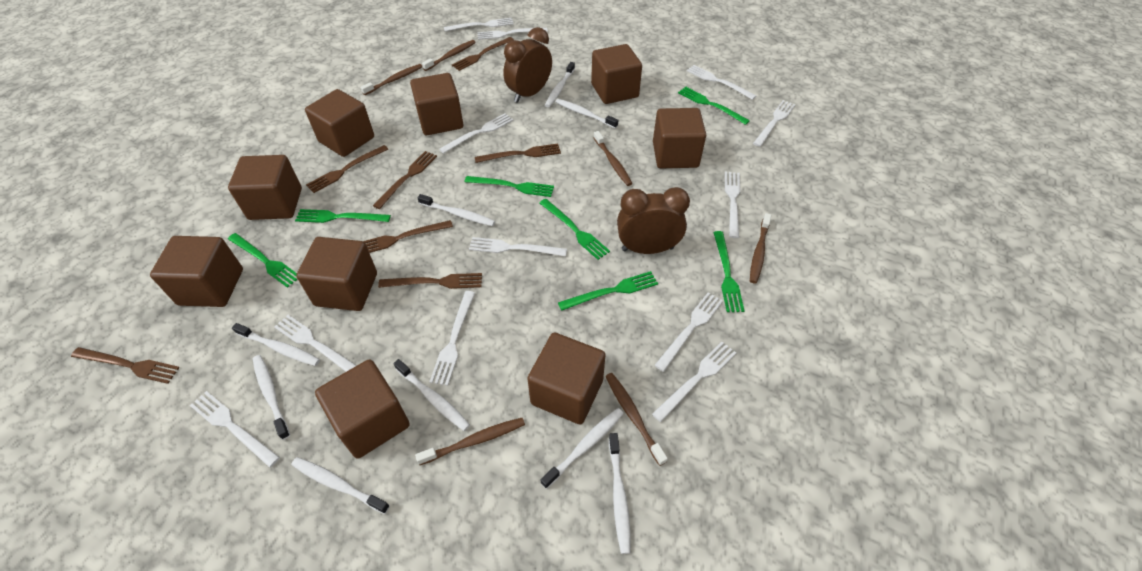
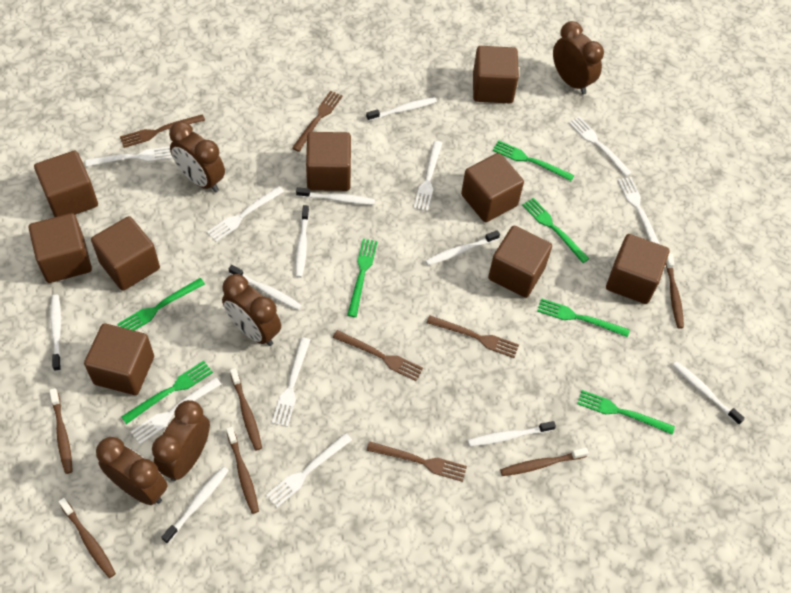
brown clock: 2 -> 5
brown fork: 7 -> 5
white fork: 12 -> 8

